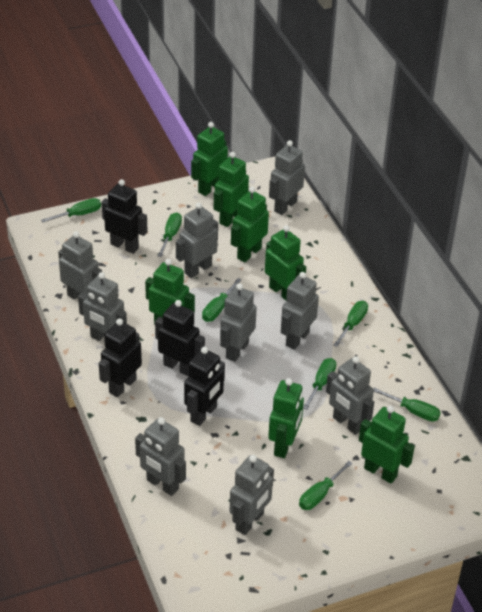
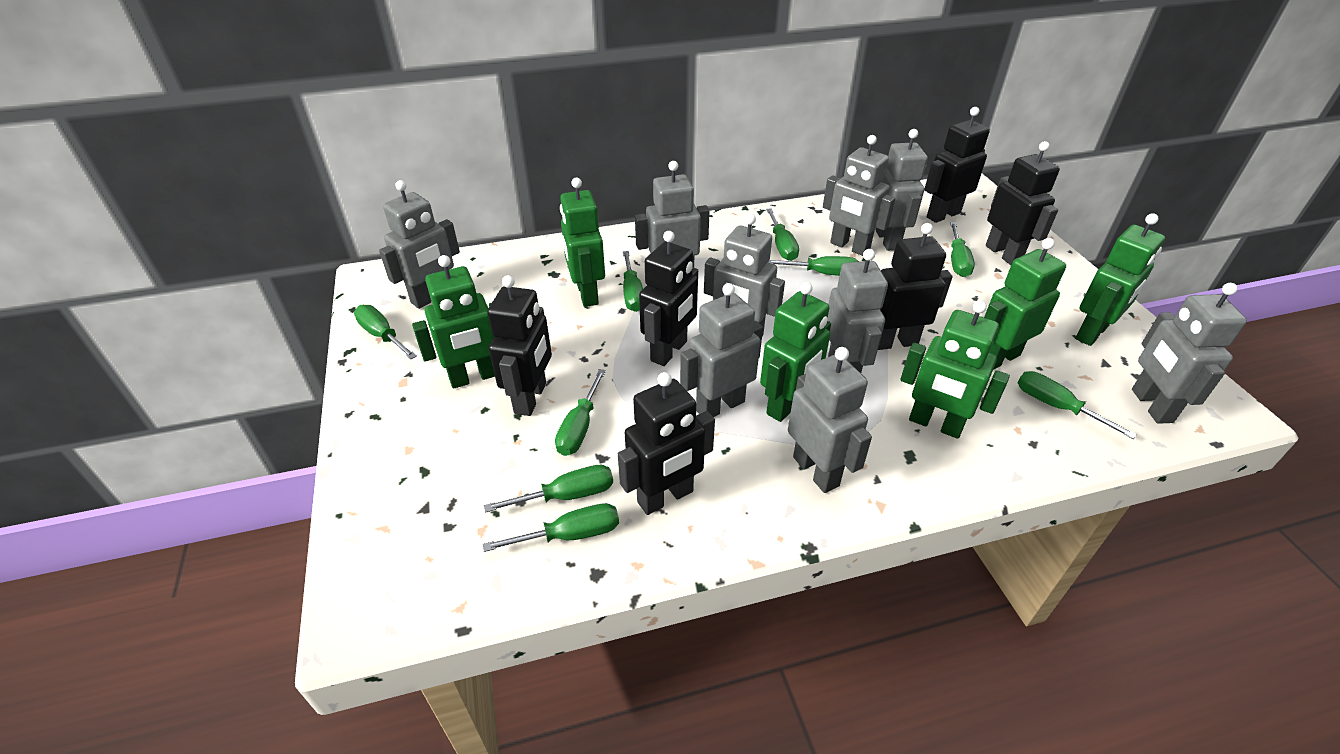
black robot: 4 -> 6
green robot: 7 -> 6
green screwdriver: 7 -> 9

